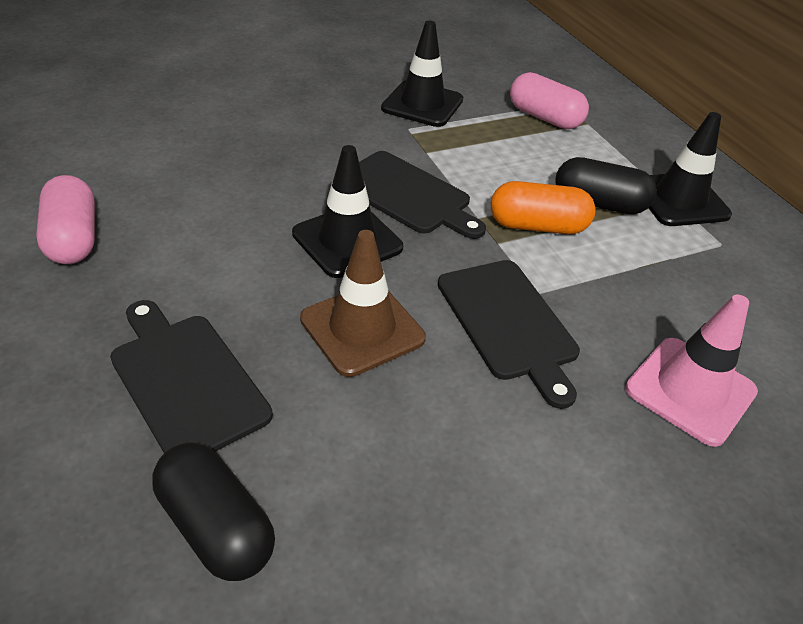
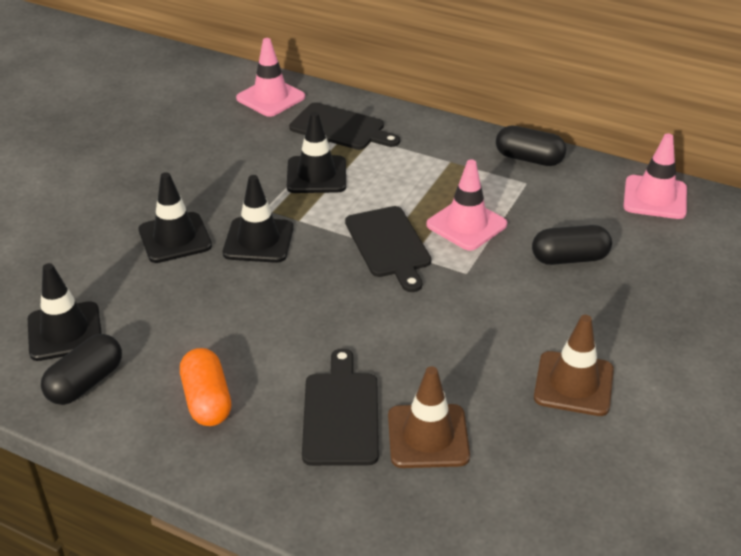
black capsule: 2 -> 3
black traffic cone: 3 -> 4
brown traffic cone: 1 -> 2
pink capsule: 2 -> 0
pink traffic cone: 1 -> 3

